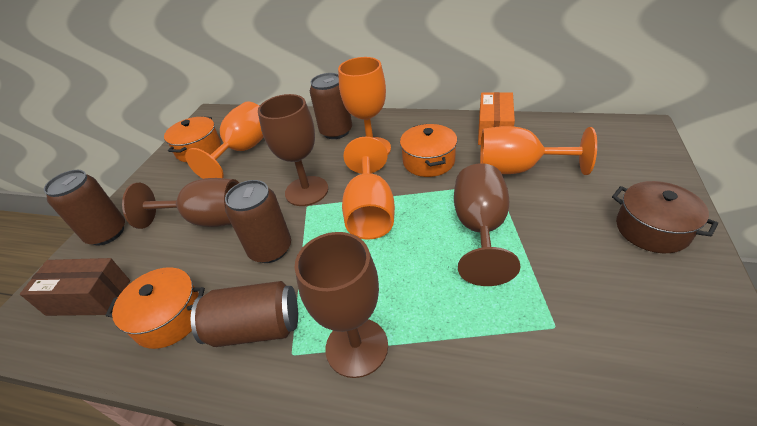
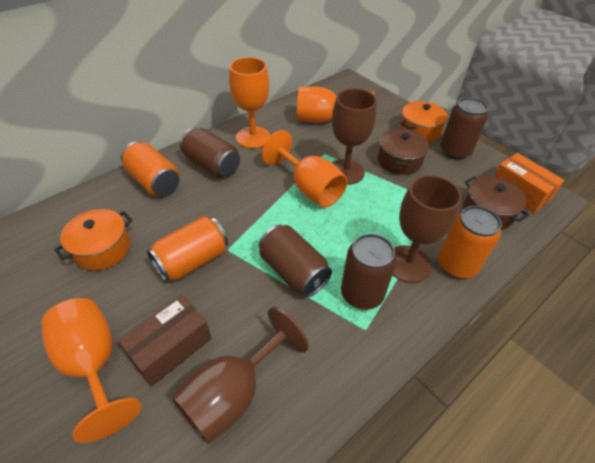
brown goblet: 4 -> 3
brown pot: 1 -> 2
orange can: 0 -> 3
orange pot: 3 -> 2

